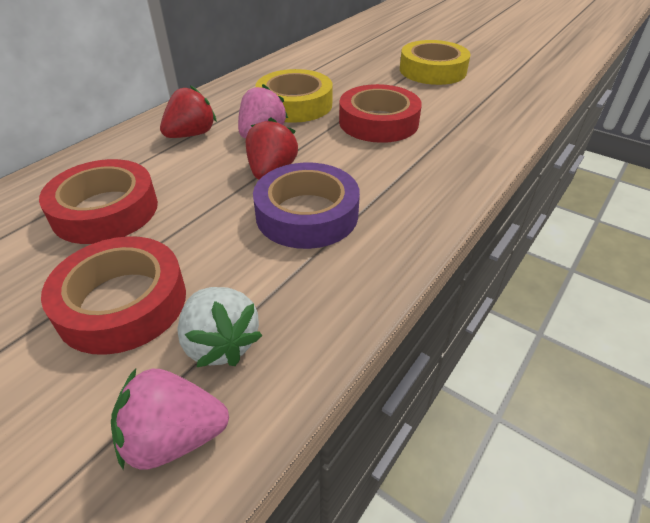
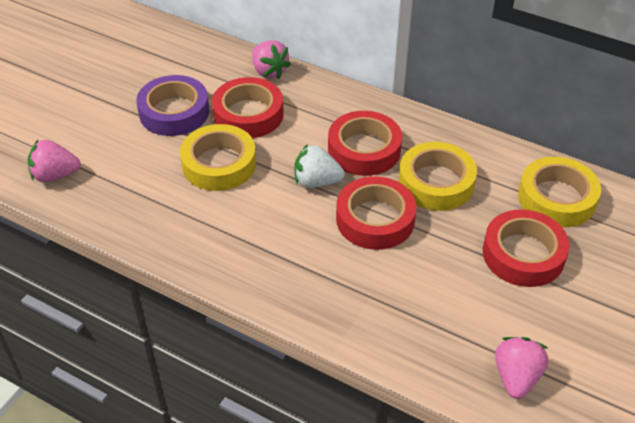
pink strawberry: 2 -> 3
red strawberry: 2 -> 0
red tape: 3 -> 4
yellow tape: 2 -> 3

